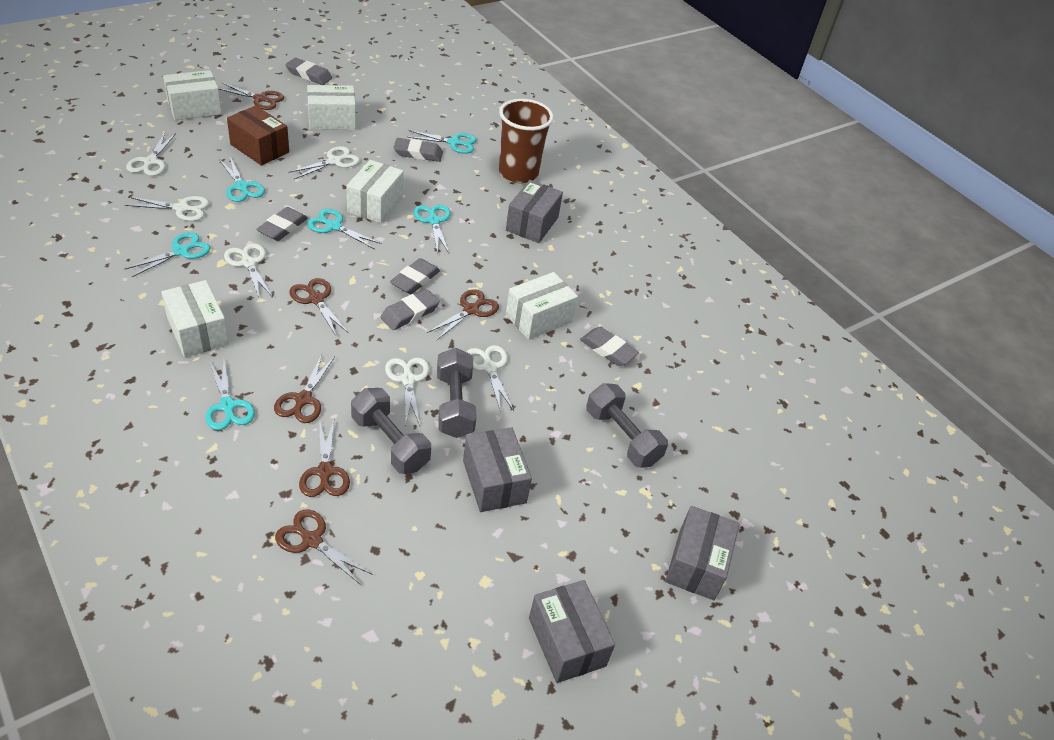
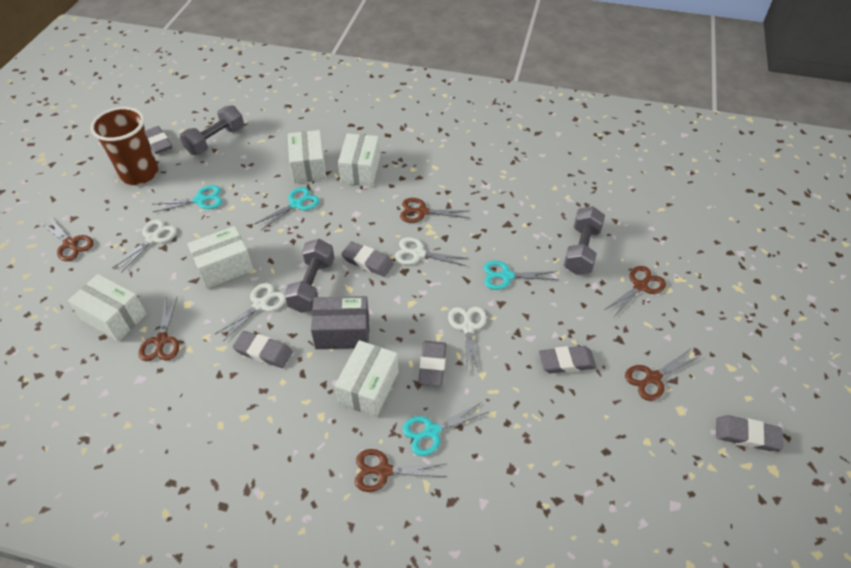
brown box: 1 -> 0
grey box: 4 -> 1
turquoise scissors: 6 -> 4
white scissors: 6 -> 4

